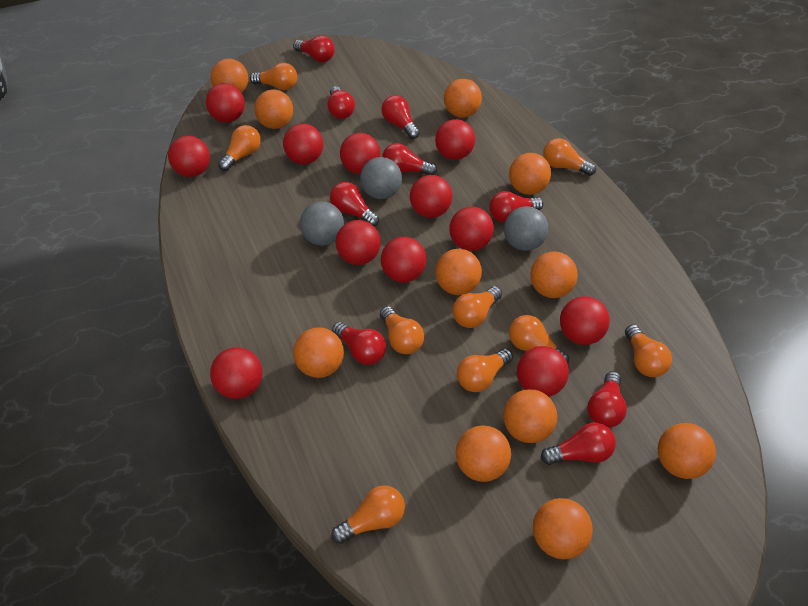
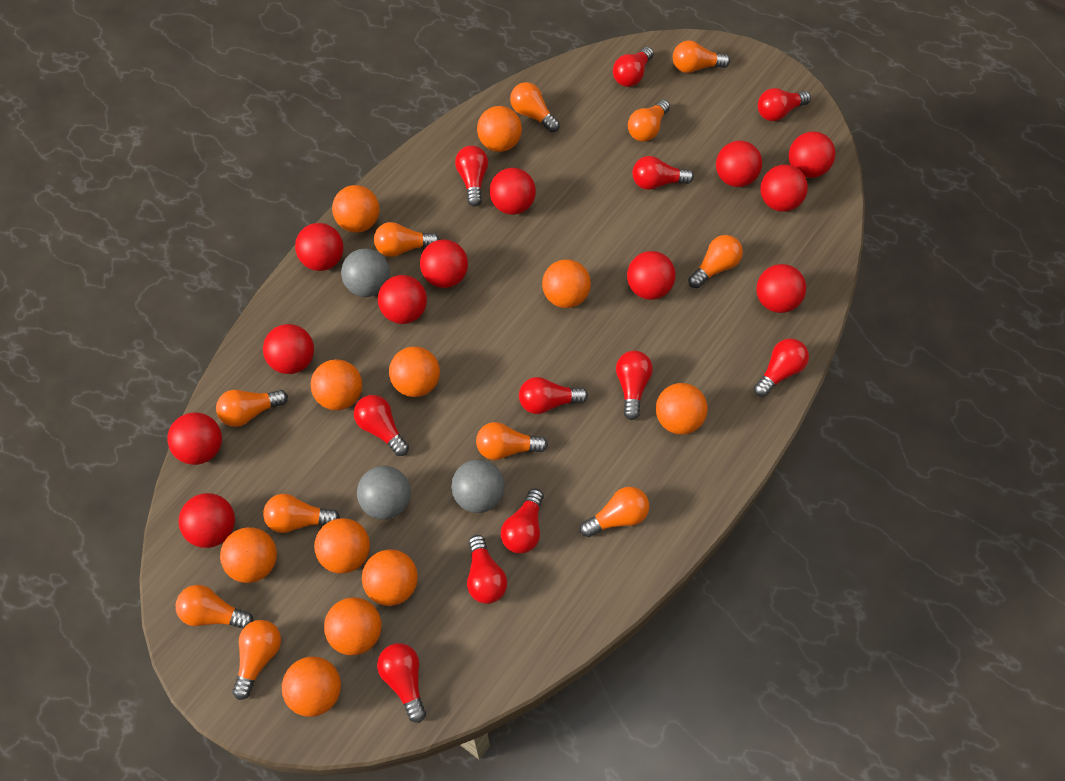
orange light bulb: 9 -> 11
red light bulb: 9 -> 11

